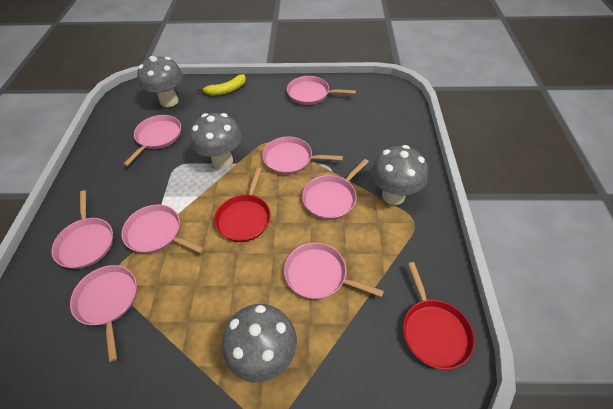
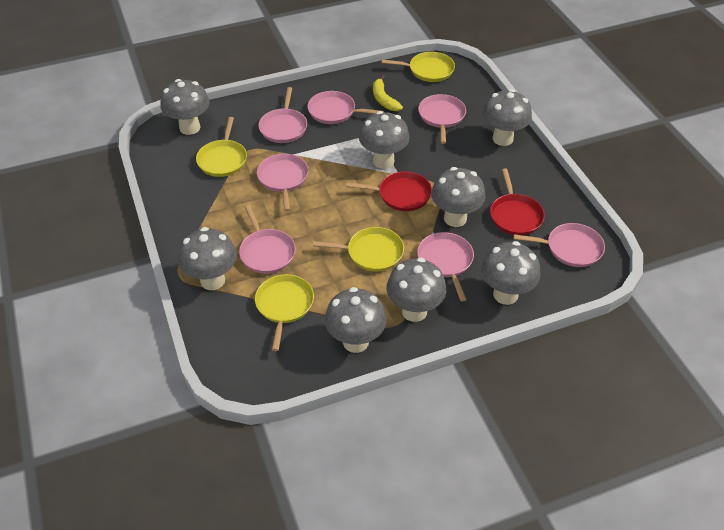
grey mushroom: 4 -> 8
pink pan: 8 -> 7
yellow pan: 0 -> 4

